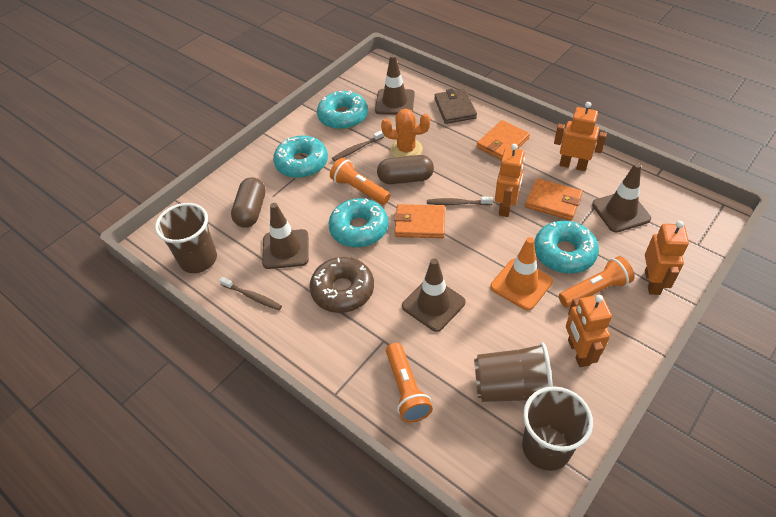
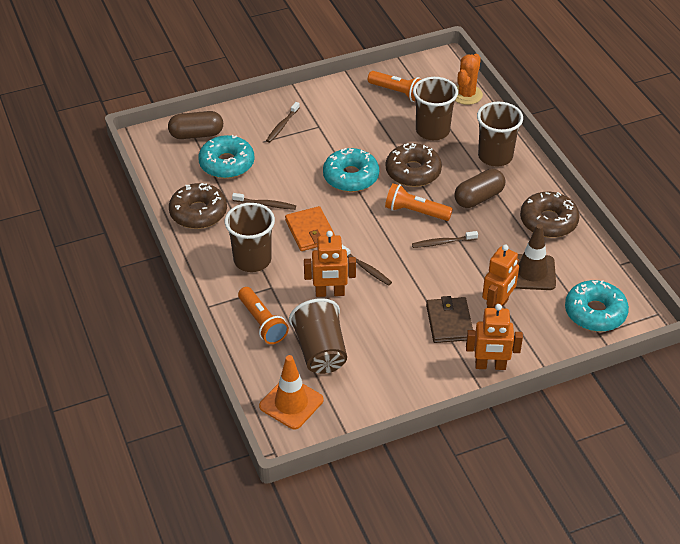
brown cup: 3 -> 4
brown donut: 1 -> 3
brown toothbrush: 3 -> 4
brown traffic cone: 4 -> 1
orange robot: 4 -> 3
orange wallet: 3 -> 1
turquoise donut: 4 -> 3

